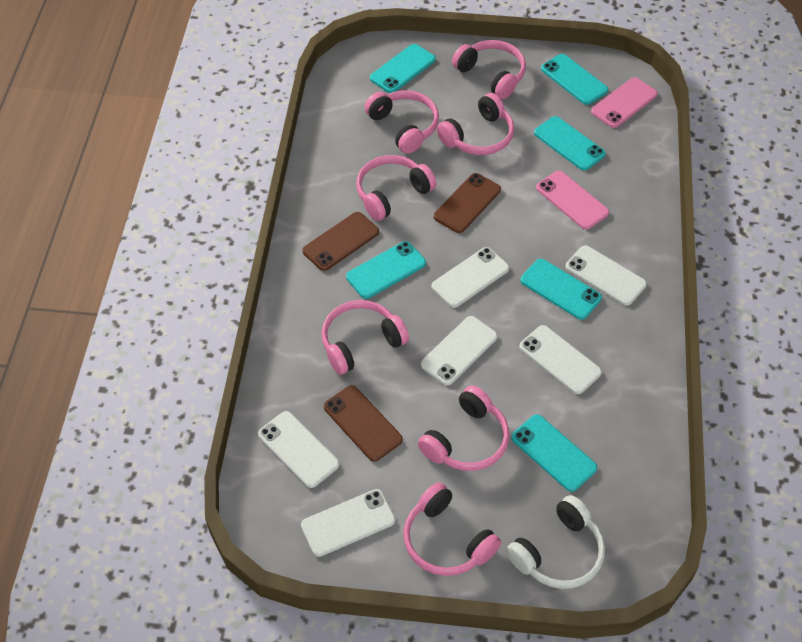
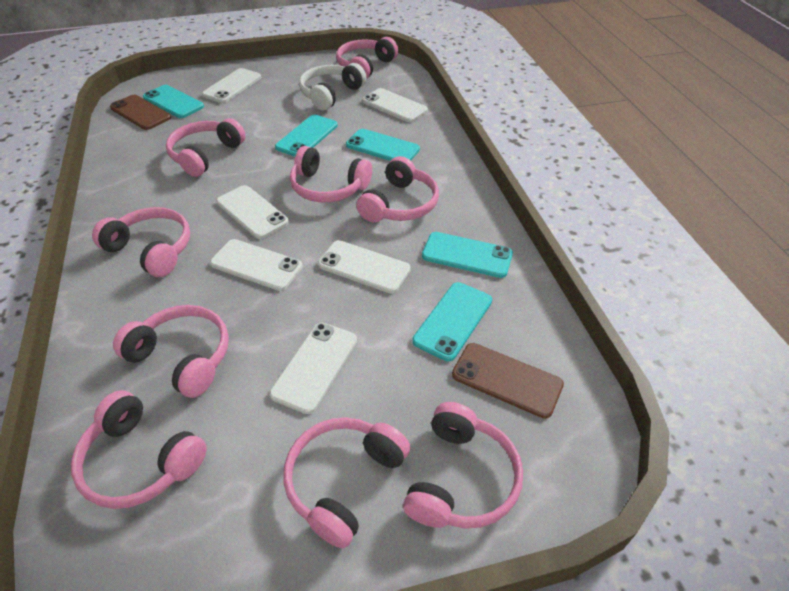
brown phone: 3 -> 2
pink headphones: 7 -> 9
pink phone: 2 -> 0
turquoise phone: 6 -> 5

